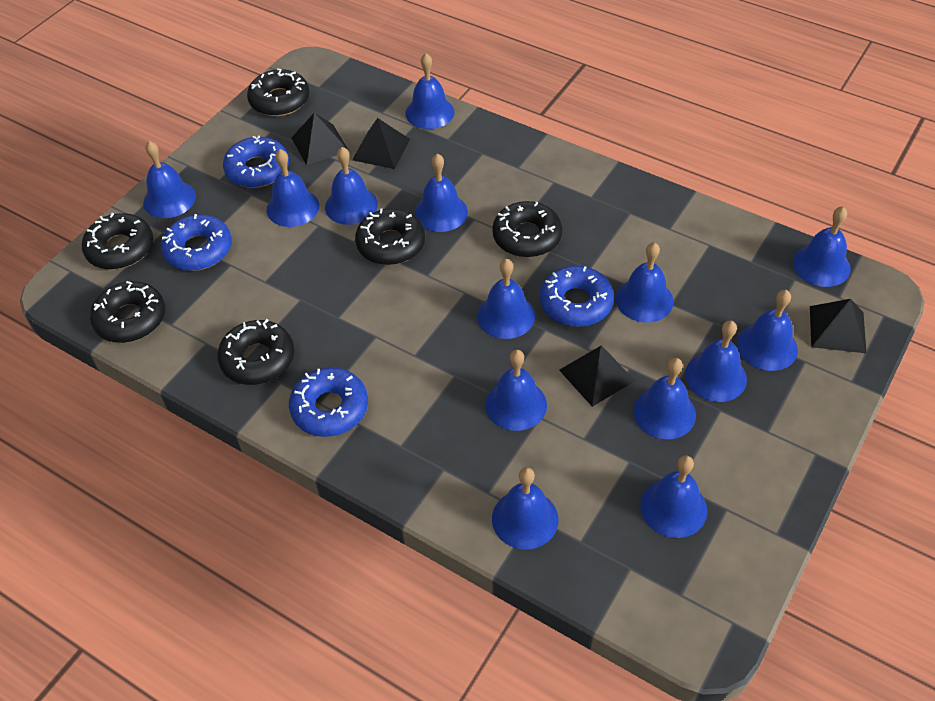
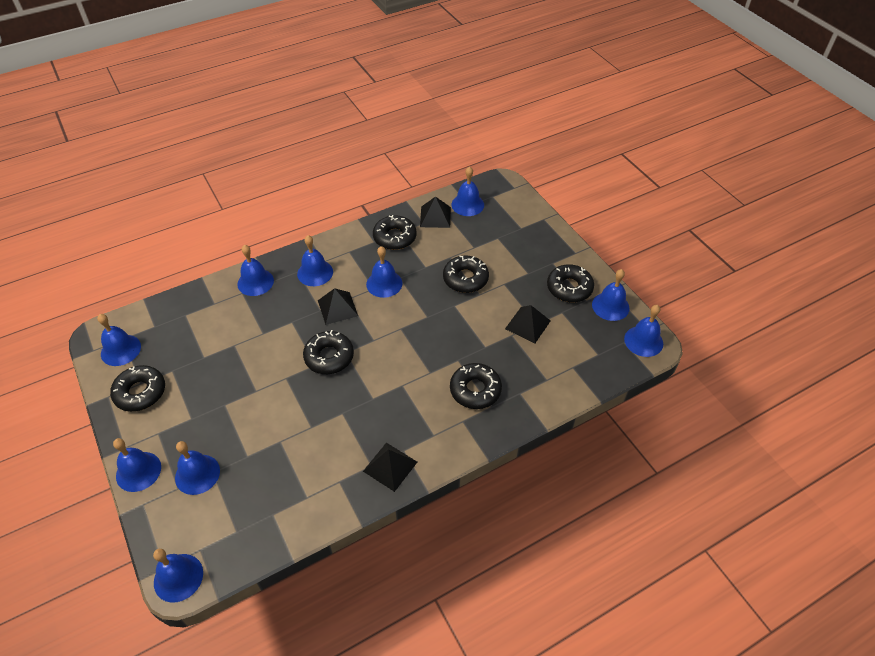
blue bell: 14 -> 10
blue donut: 4 -> 0

